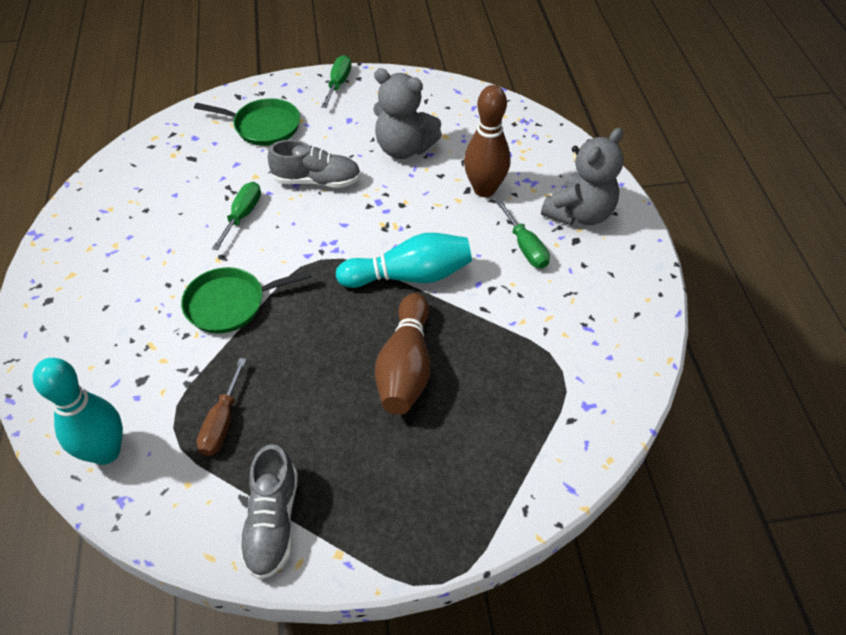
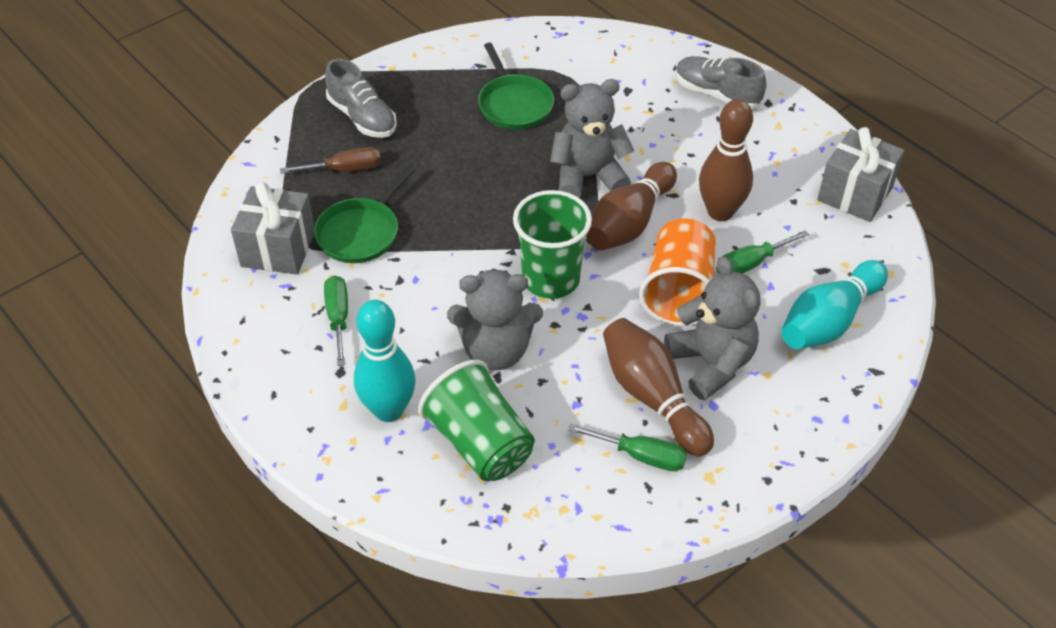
brown bowling pin: 2 -> 3
green cup: 0 -> 2
grey gift: 0 -> 2
grey teddy bear: 2 -> 3
orange cup: 0 -> 1

